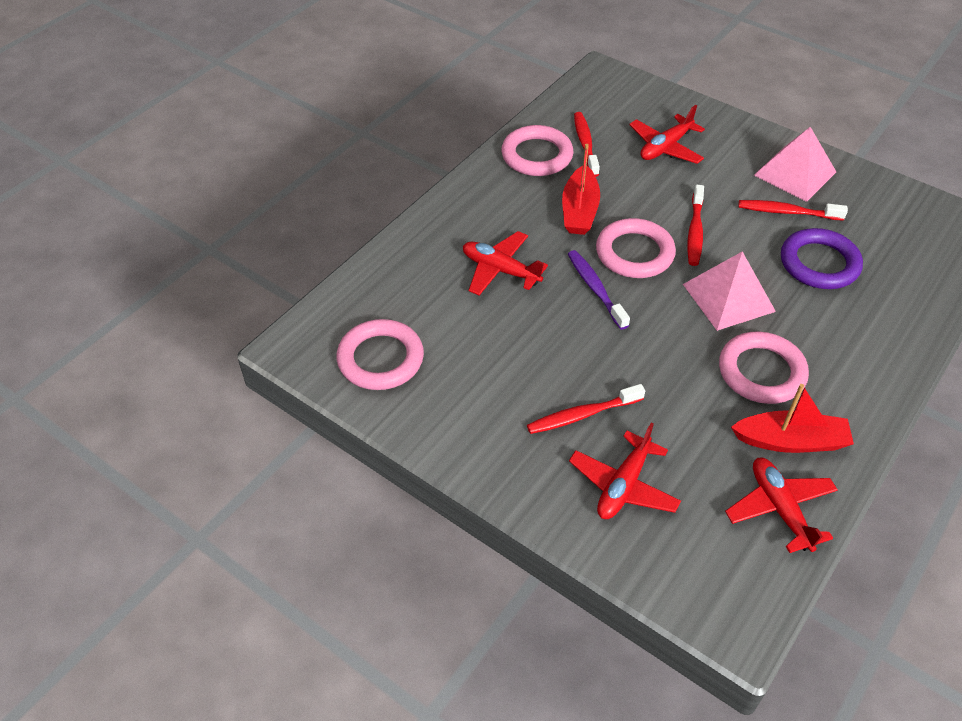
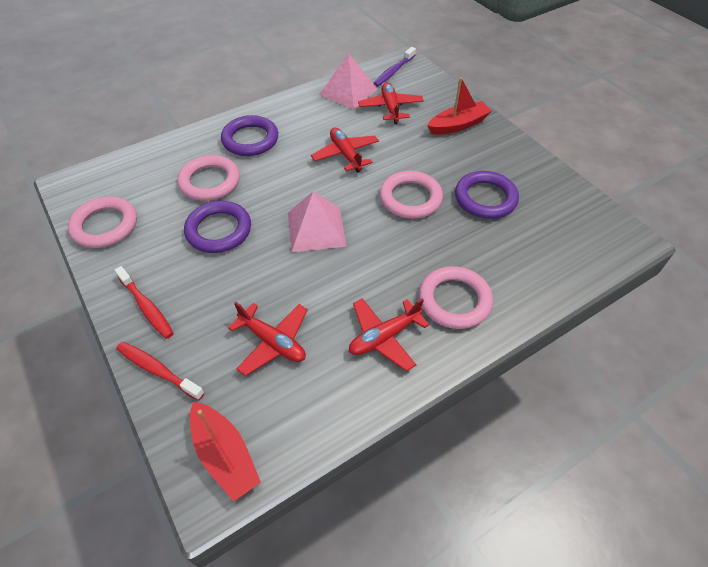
purple ring: 1 -> 3
red toothbrush: 4 -> 2

